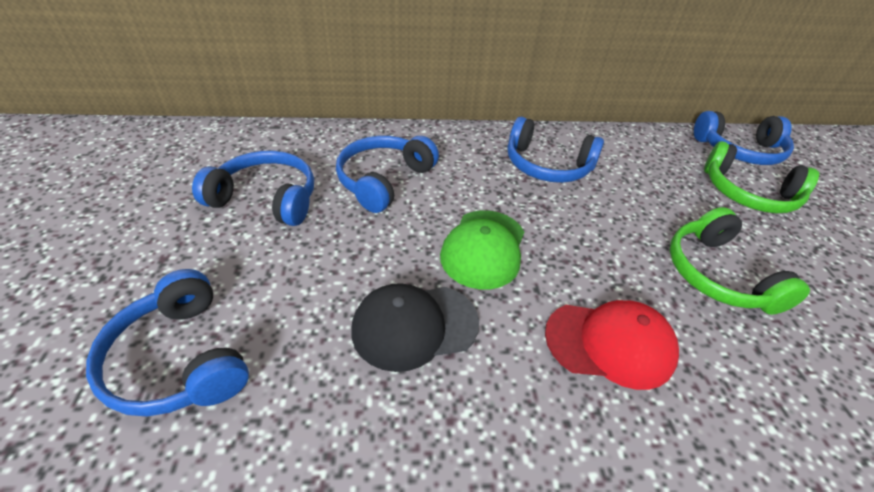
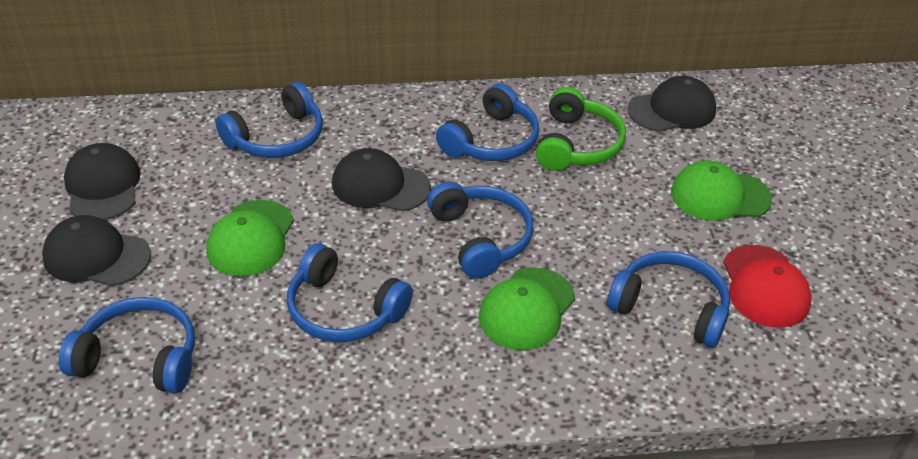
black cap: 1 -> 4
blue headphones: 5 -> 6
green cap: 1 -> 3
green headphones: 2 -> 1

